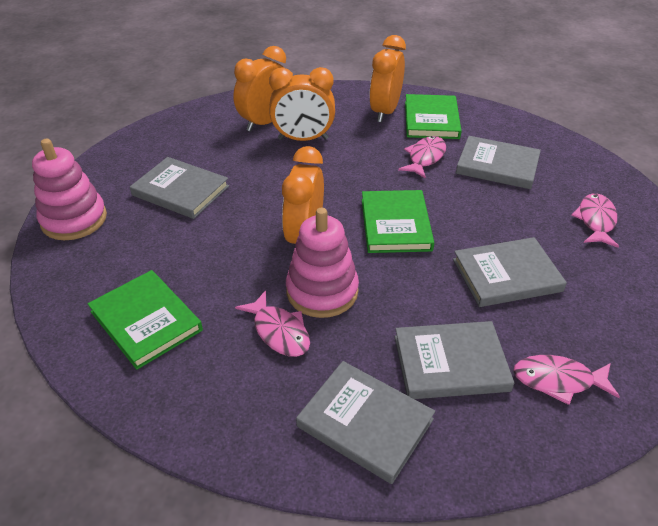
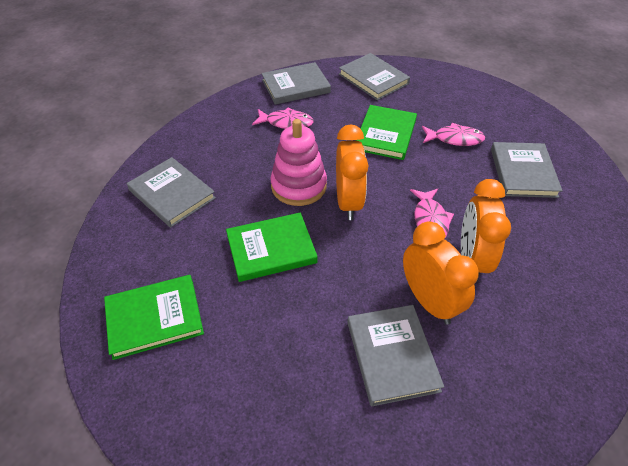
orange clock: 4 -> 3
pink fish: 4 -> 3
pink stacking toy: 2 -> 1

